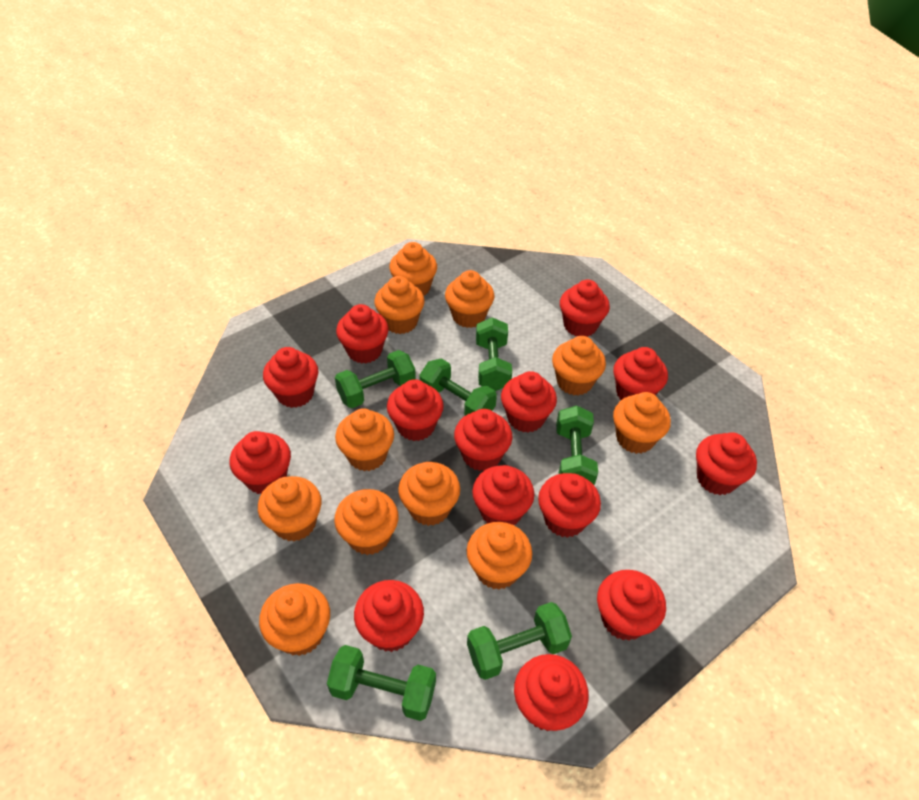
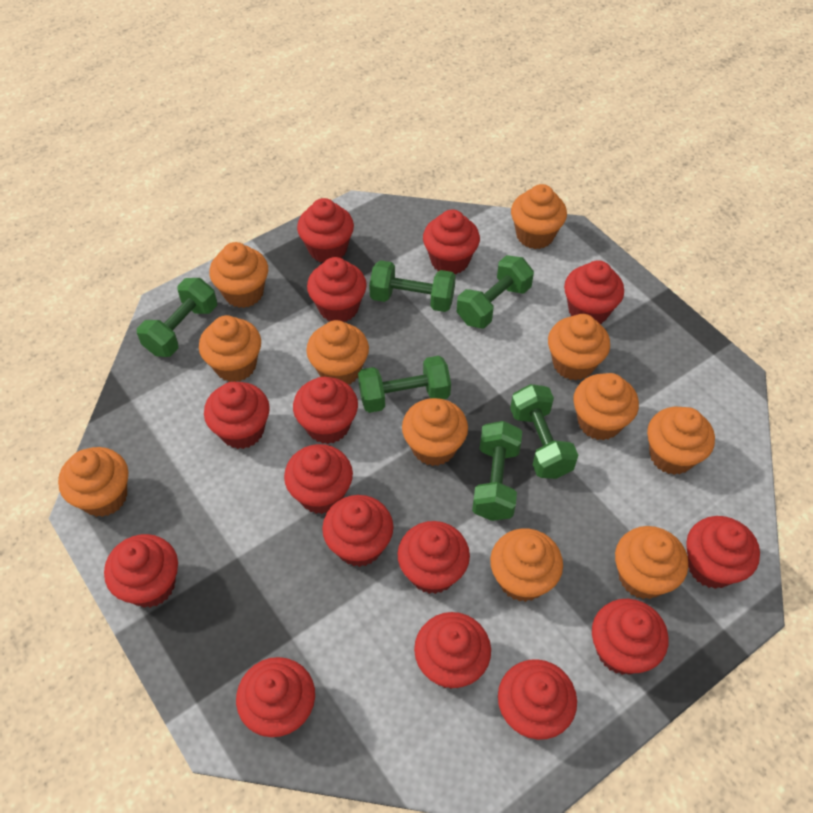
red cupcake: 14 -> 15

